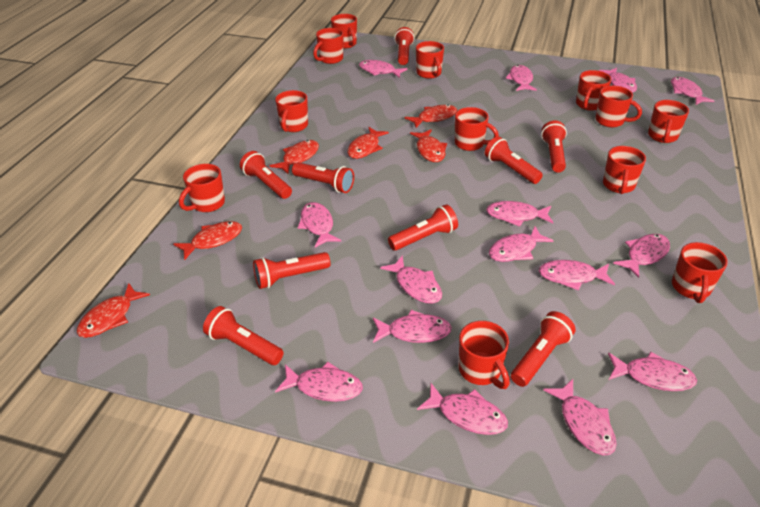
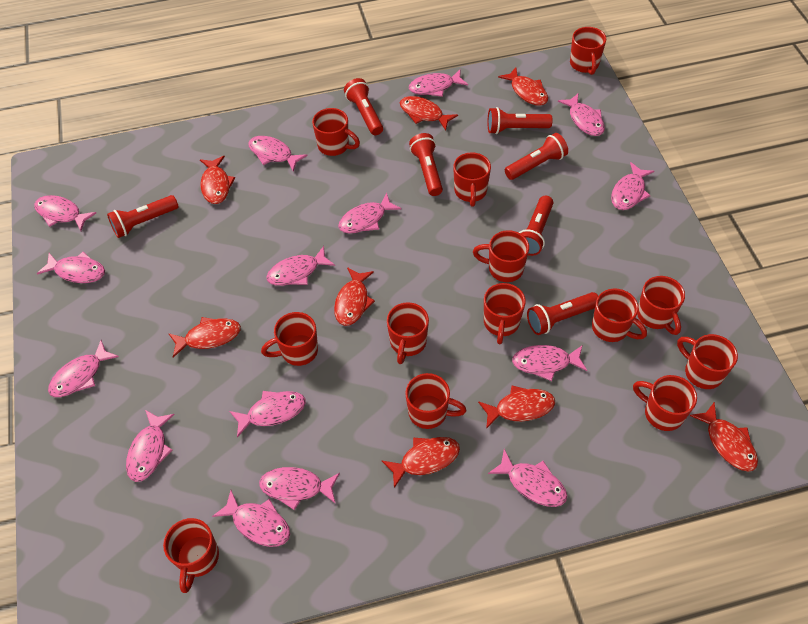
red fish: 6 -> 8
red flashlight: 9 -> 7
red mug: 12 -> 13

